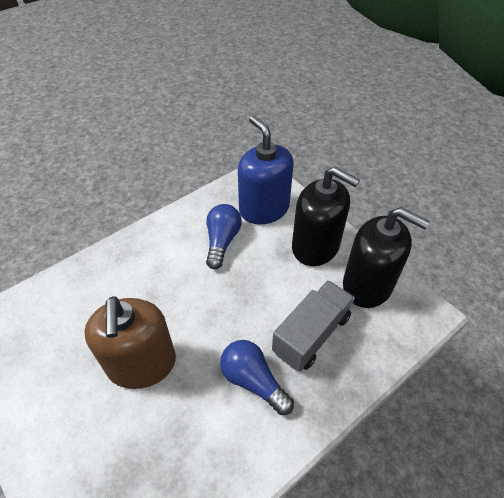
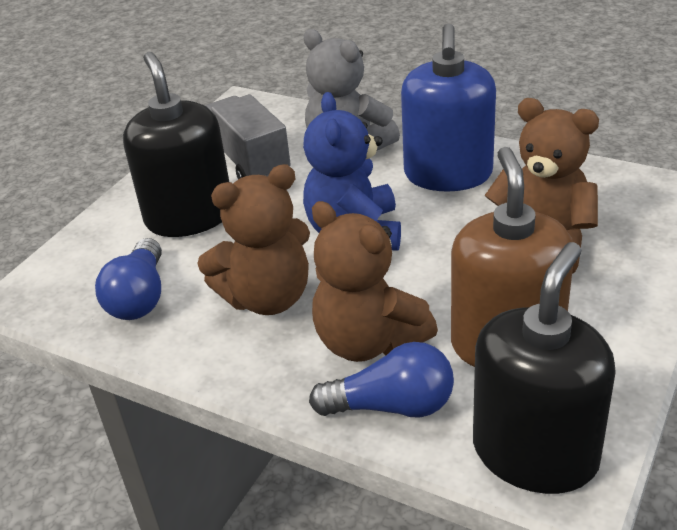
blue teddy bear: 0 -> 1
brown teddy bear: 0 -> 3
grey teddy bear: 0 -> 1

